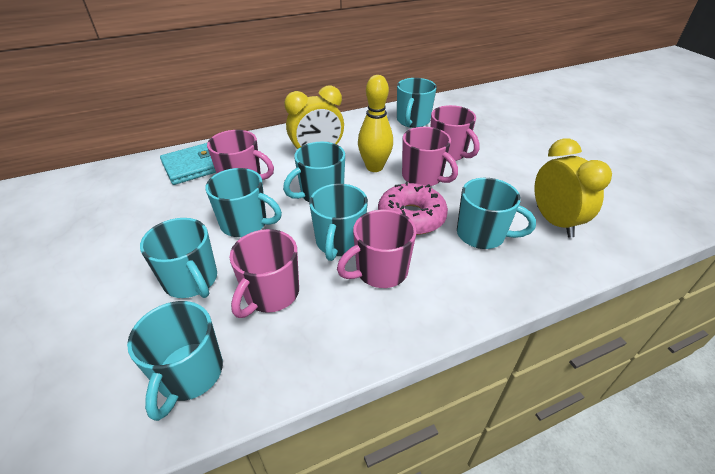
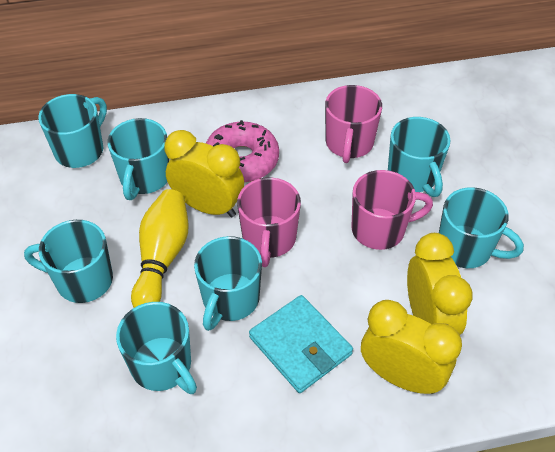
pink mug: 5 -> 3
yellow clock: 2 -> 3

